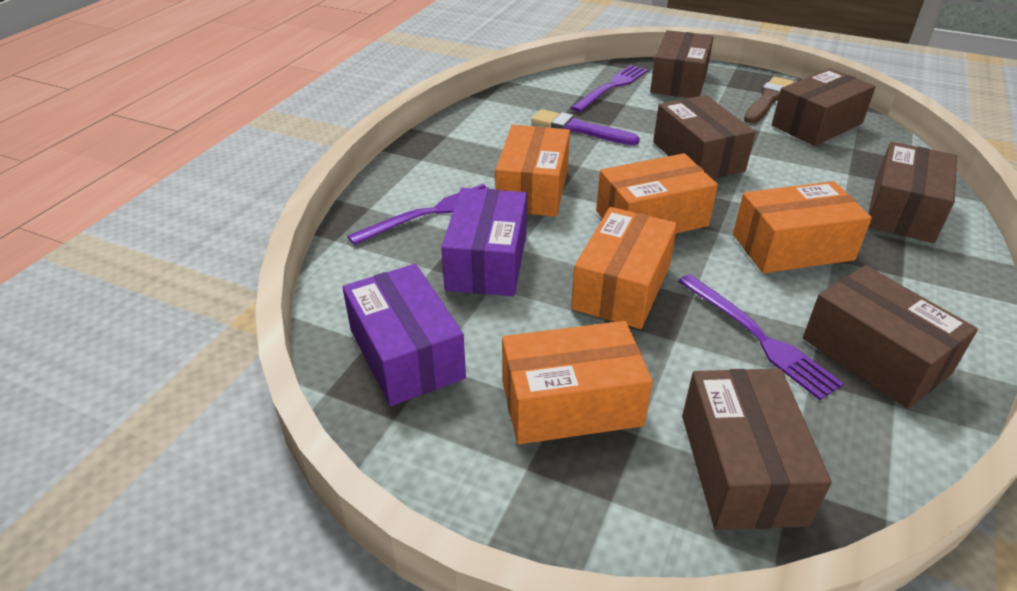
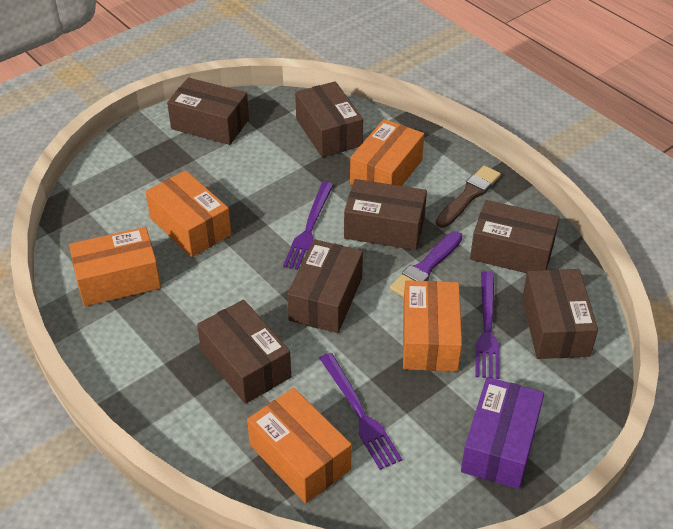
brown box: 6 -> 7
purple box: 2 -> 1

